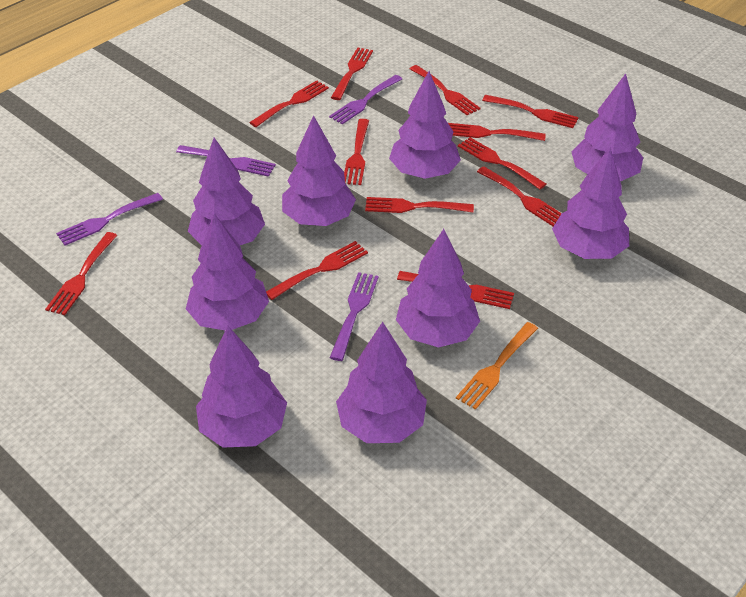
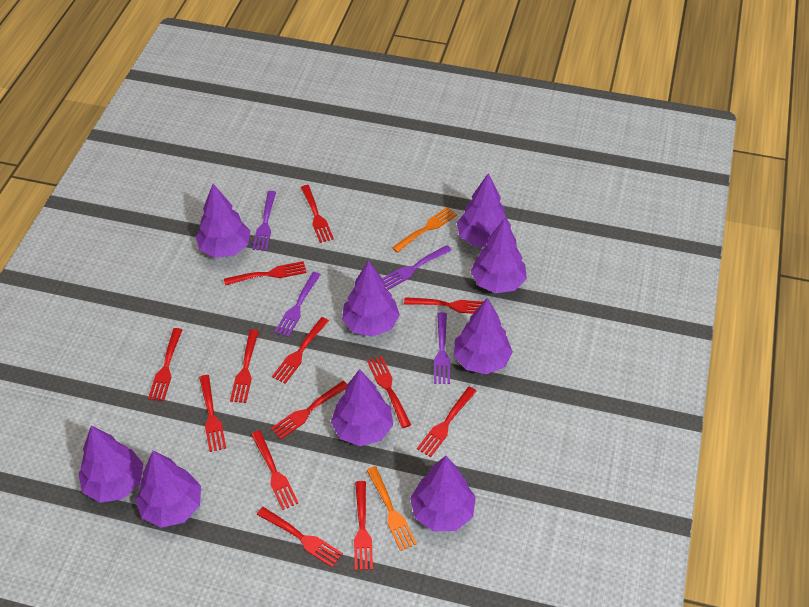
orange fork: 1 -> 2
red fork: 12 -> 13

